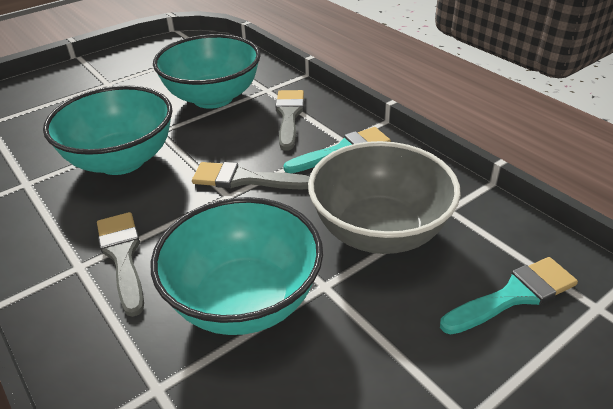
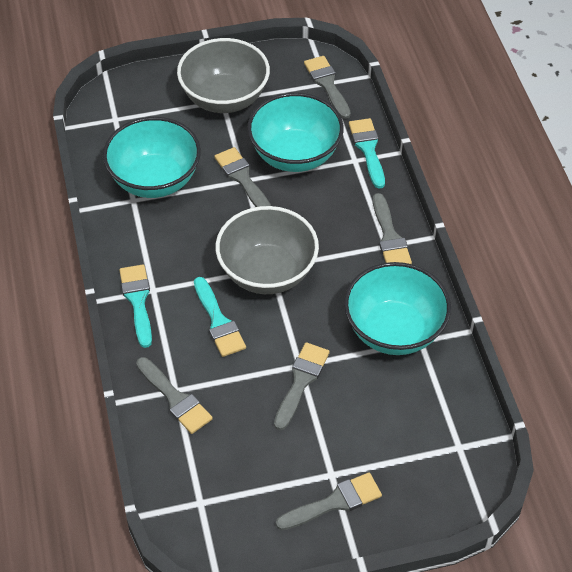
grey bowl: 1 -> 2
grey brush: 3 -> 6
turquoise brush: 2 -> 3

